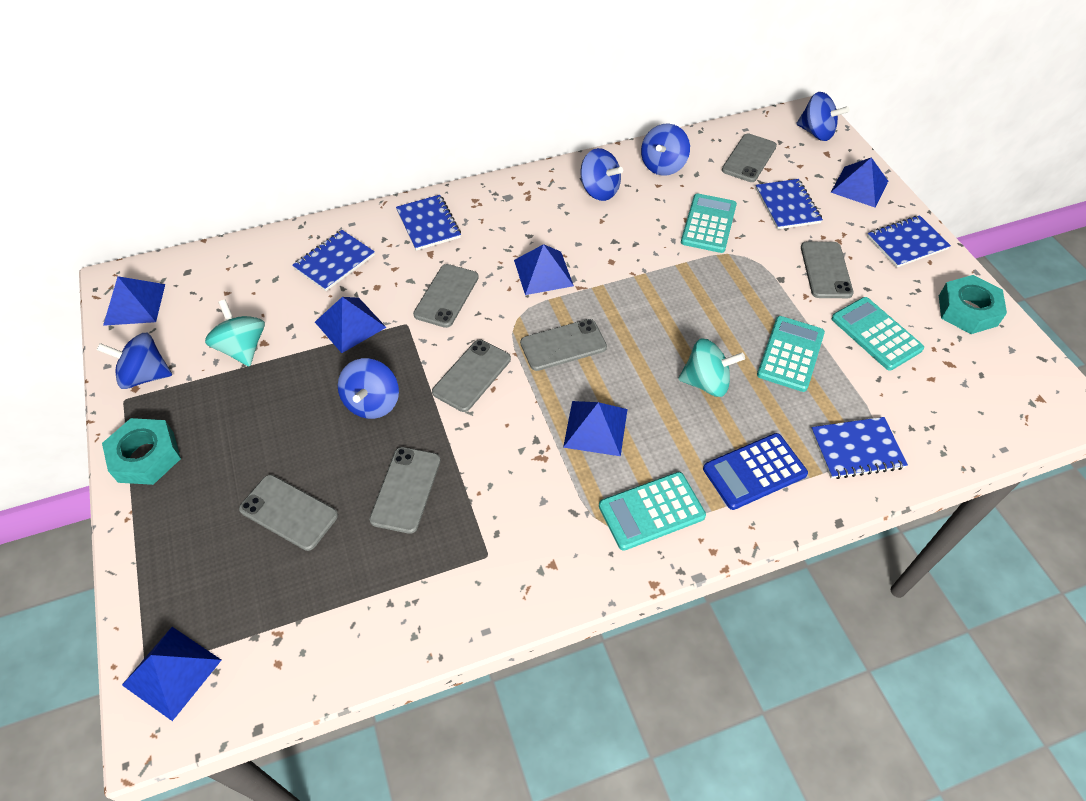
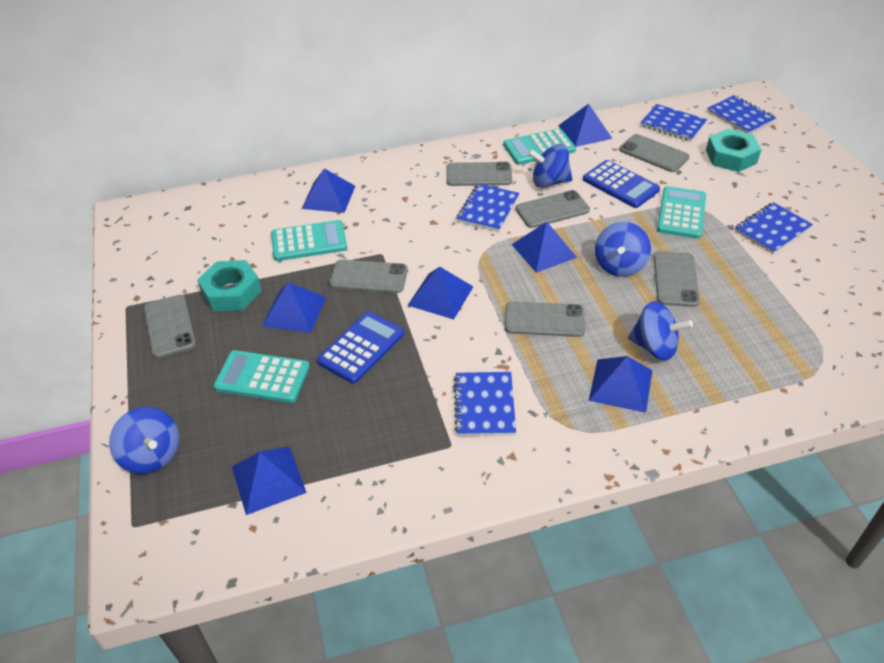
blue calculator: 1 -> 2
blue pyramid: 6 -> 7
blue spinning top: 5 -> 4
turquoise spinning top: 2 -> 0

